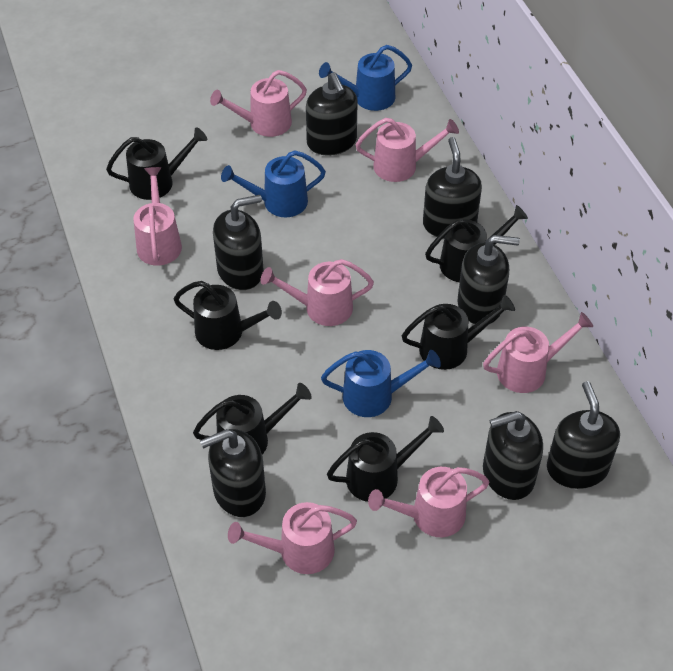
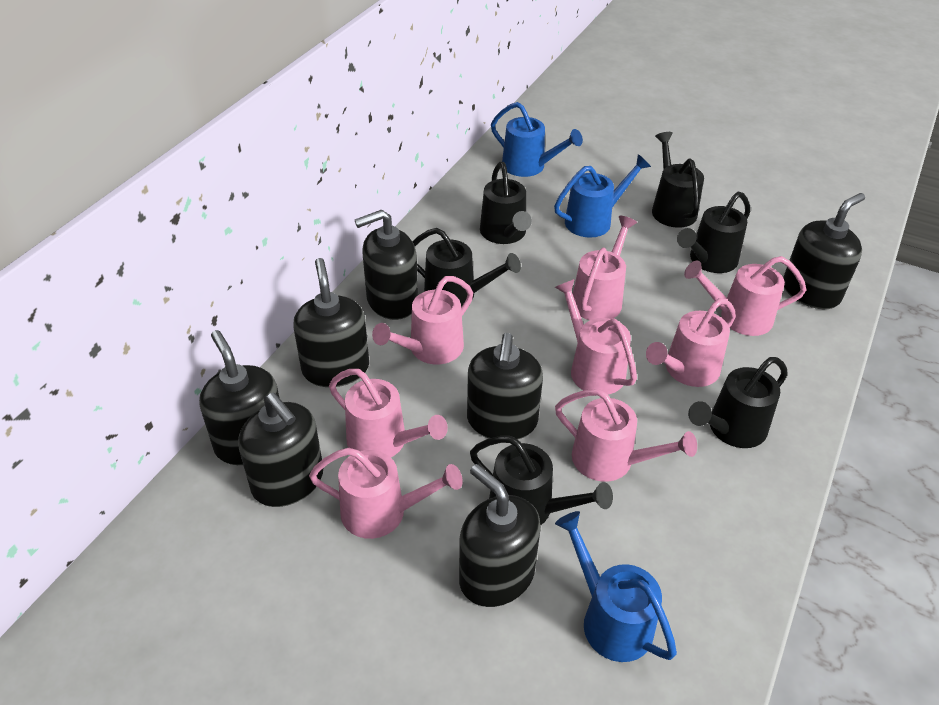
pink watering can: 7 -> 8

